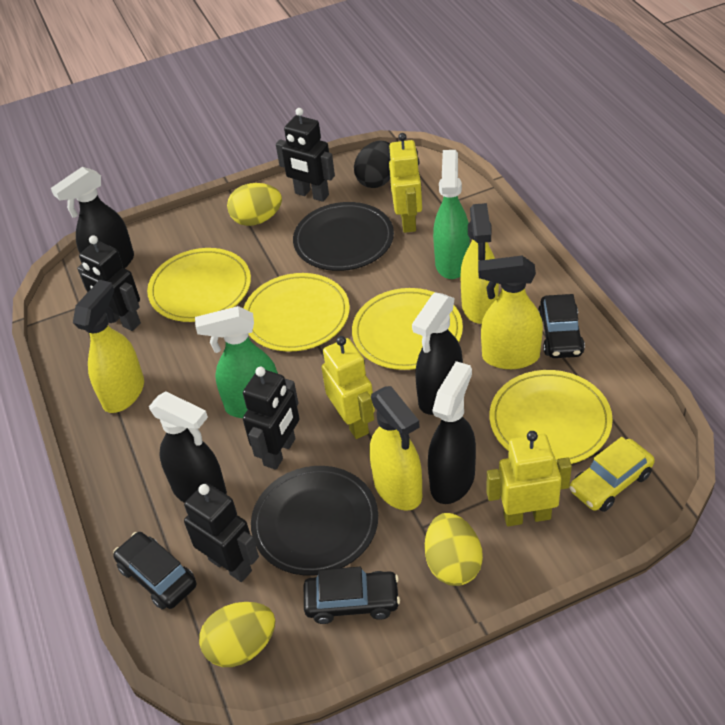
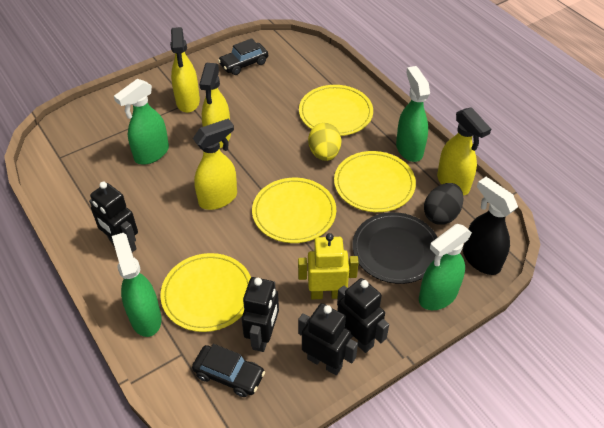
black car: 3 -> 2
black plate: 2 -> 1
black spray bottle: 4 -> 1
green spray bottle: 2 -> 4
yellow car: 1 -> 0
yellow egg: 3 -> 1
yellow robot: 3 -> 1

